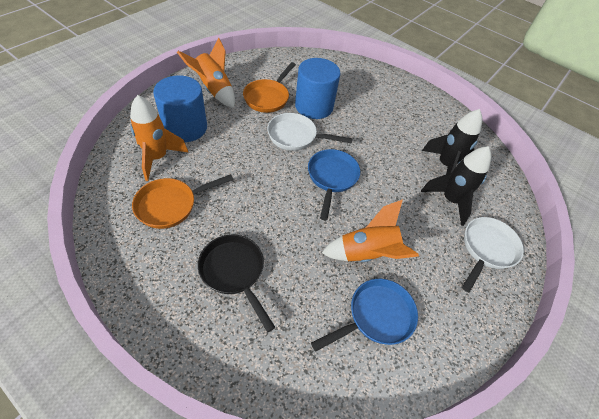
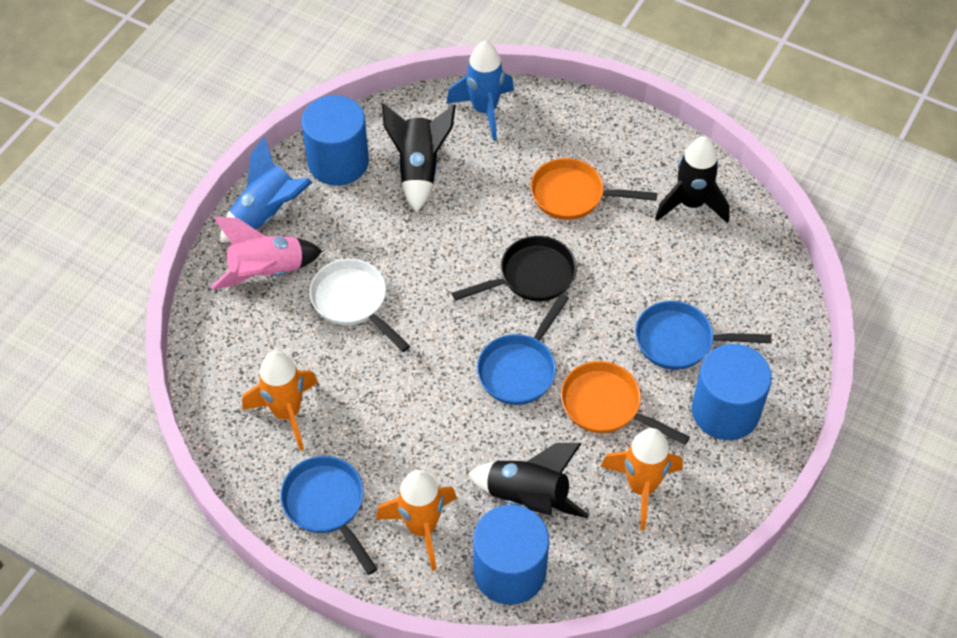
black rocket: 2 -> 3
blue cylinder: 2 -> 3
blue pan: 2 -> 3
blue rocket: 0 -> 2
pink rocket: 0 -> 1
white pan: 2 -> 1

